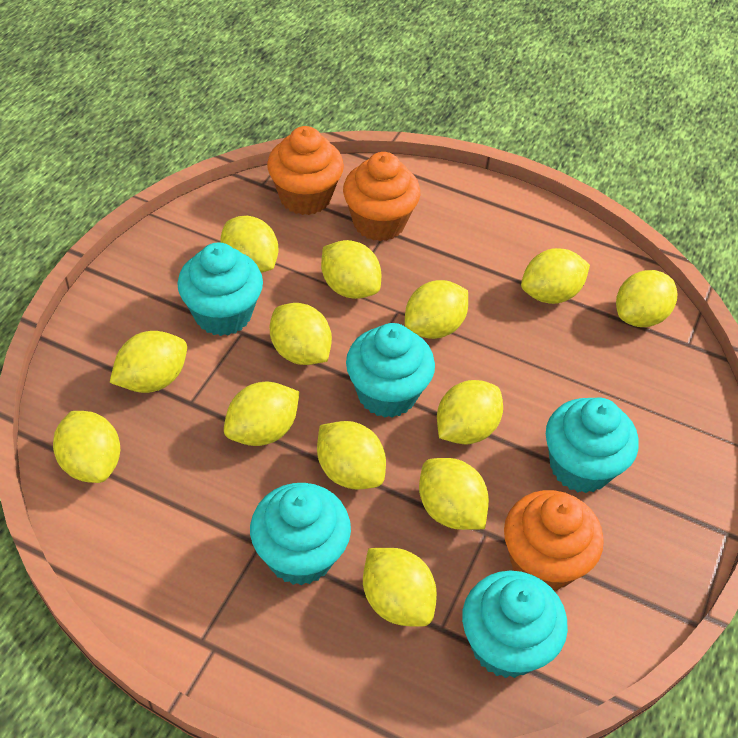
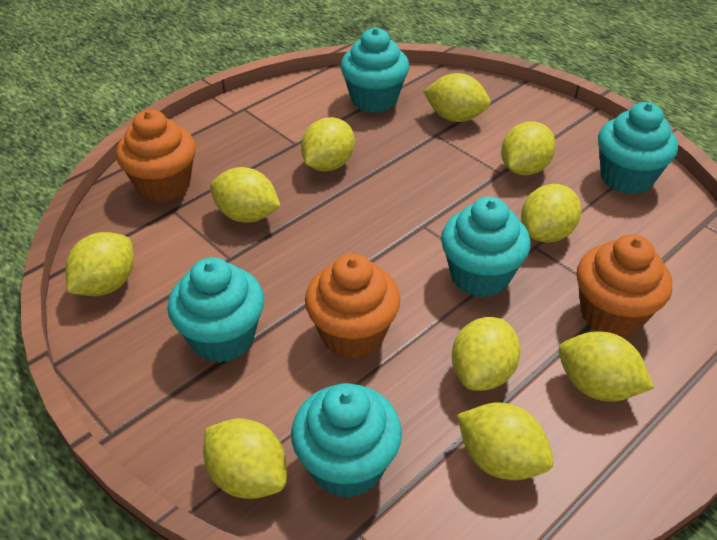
yellow lemon: 13 -> 10

